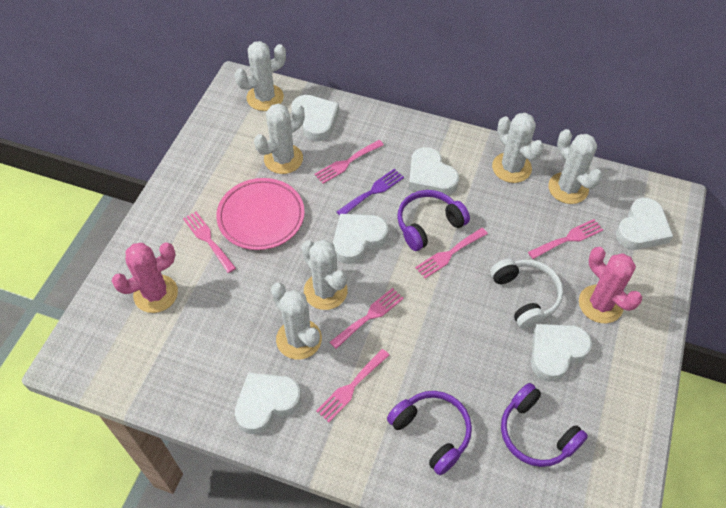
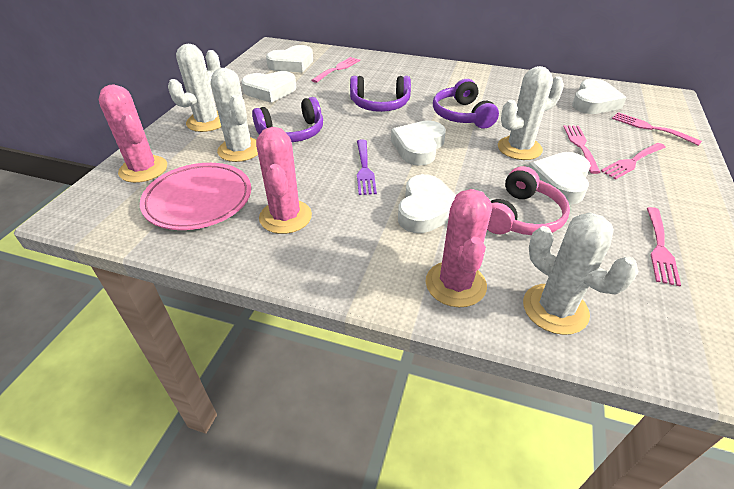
pink cactus: 2 -> 3
pink fork: 6 -> 5
pink headphones: 0 -> 1
white cactus: 6 -> 4
white headphones: 1 -> 0

